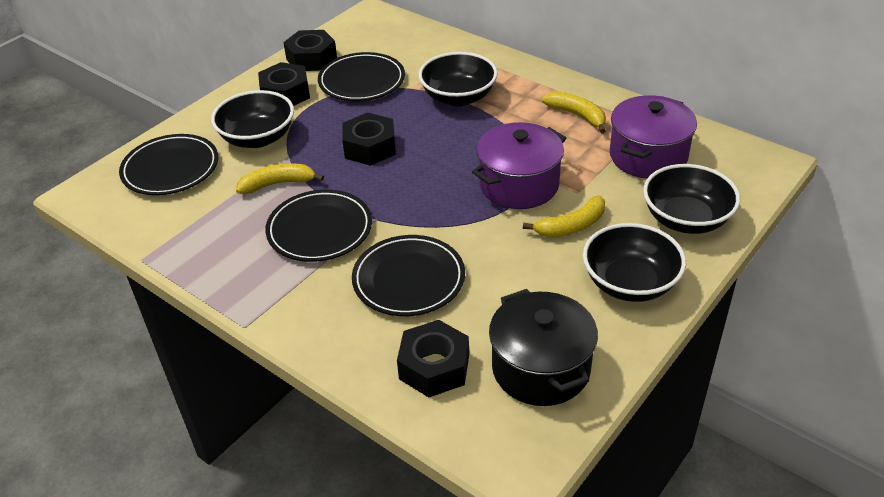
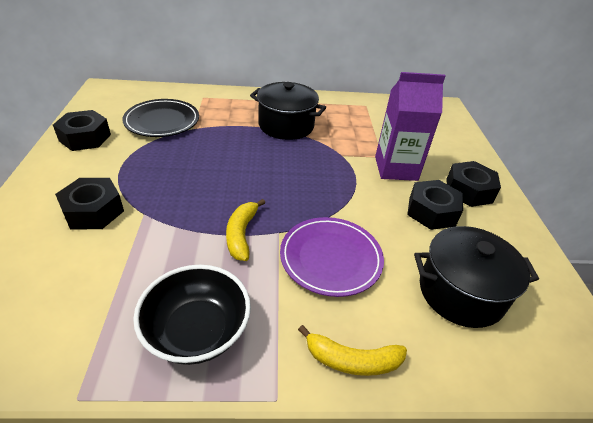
black bowl: 4 -> 1
black plate: 4 -> 1
black pot: 1 -> 2
purple carton: 0 -> 1
purple plate: 0 -> 1
purple pot: 2 -> 0
yellow banana: 3 -> 2

